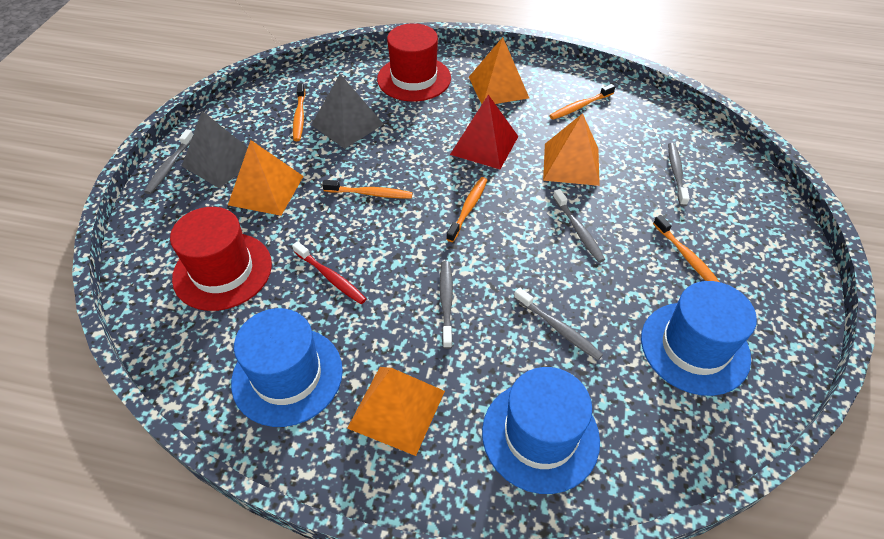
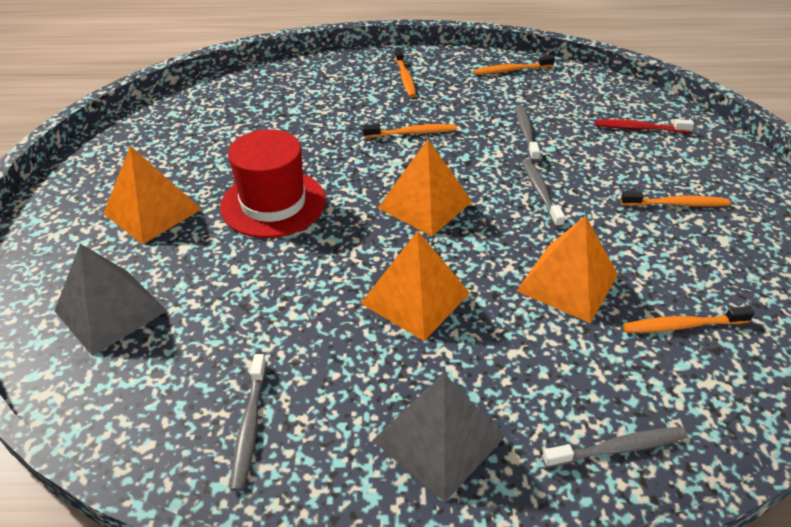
blue hat: 3 -> 0
grey toothbrush: 5 -> 4
red hat: 2 -> 1
red pyramid: 1 -> 0

